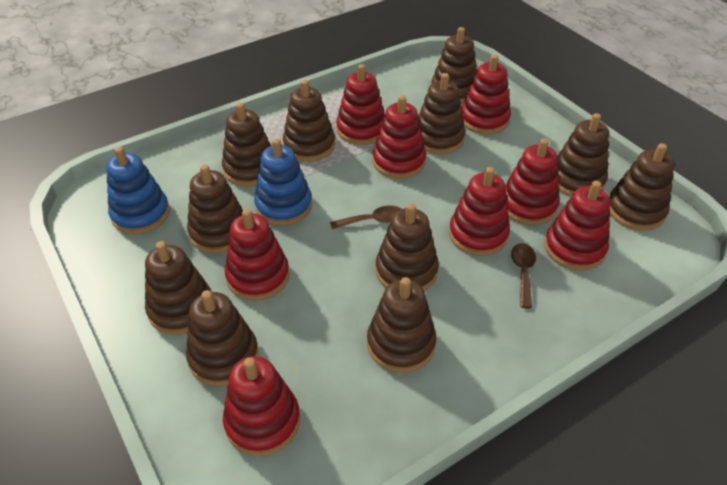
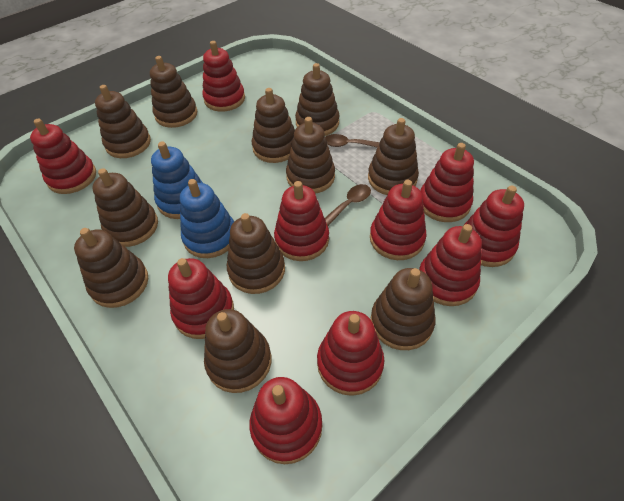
red stacking toy: 8 -> 10

